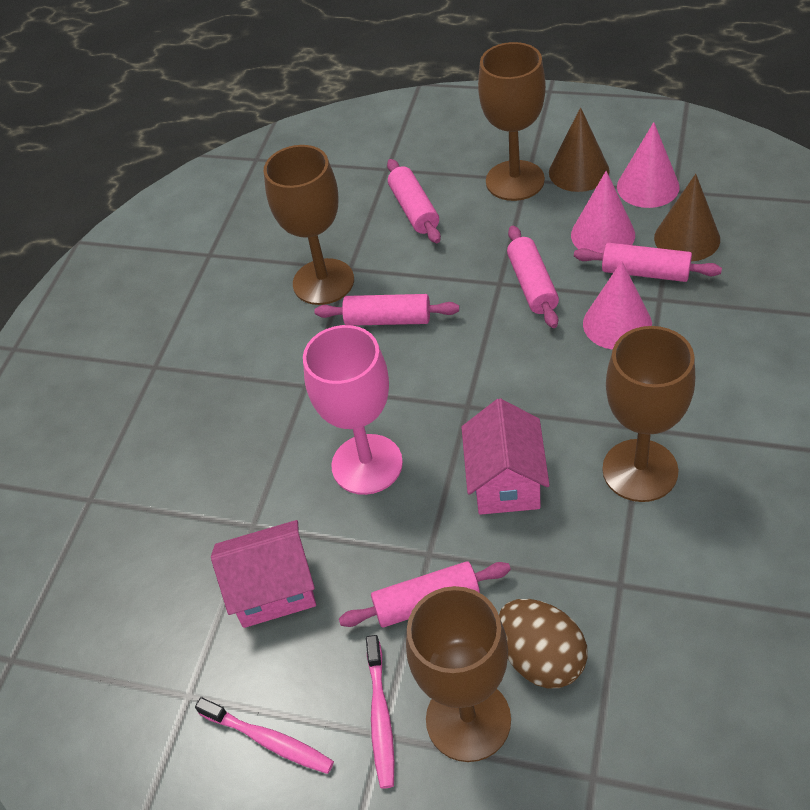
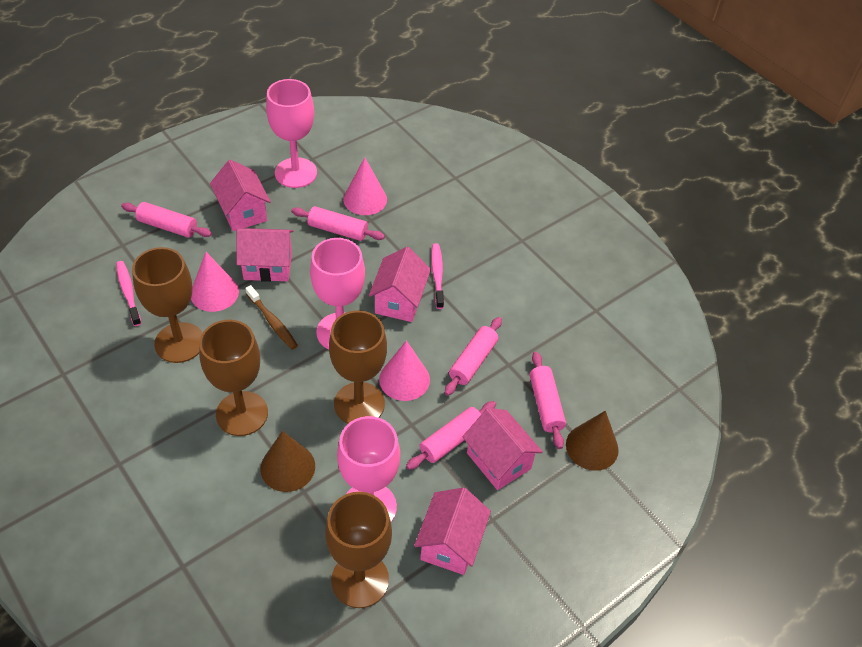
brown egg: 1 -> 0
brown toothbrush: 0 -> 1
pink goblet: 1 -> 3
pink house: 2 -> 5

